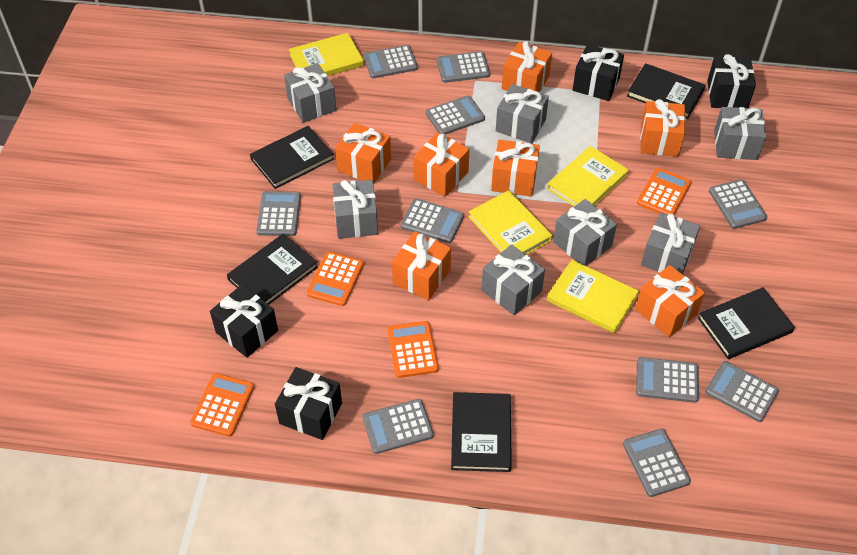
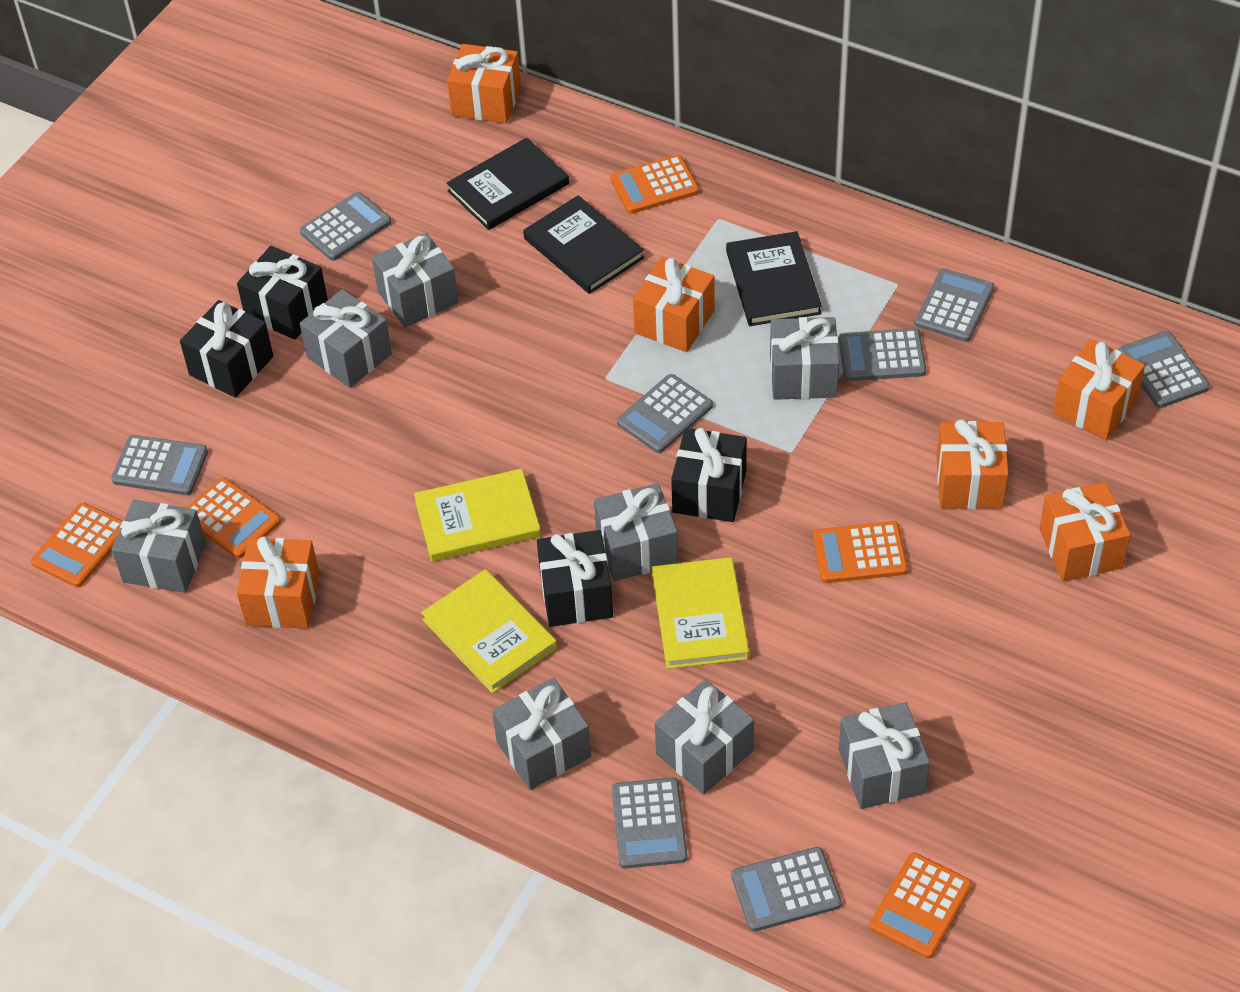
black book: 5 -> 3
grey calculator: 10 -> 8
grey gift: 7 -> 8
orange calculator: 4 -> 5
orange gift: 7 -> 6
yellow book: 4 -> 3

